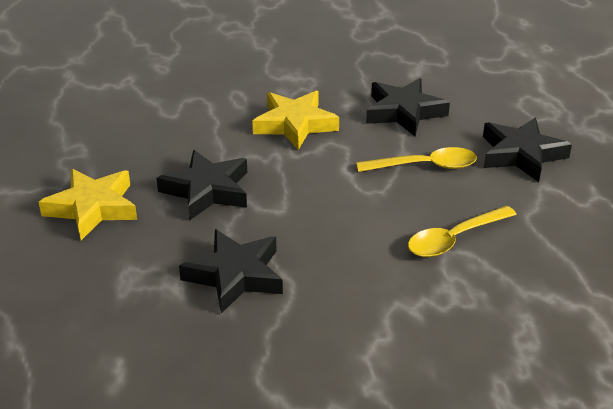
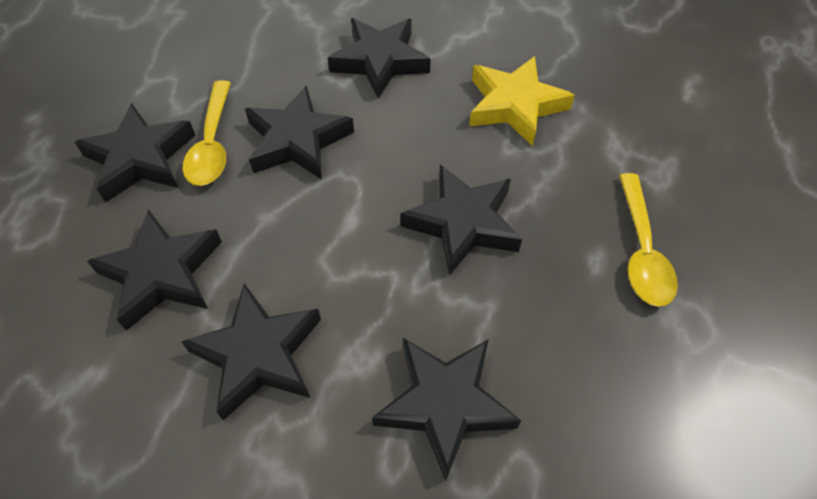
black star: 4 -> 7
yellow star: 2 -> 1

